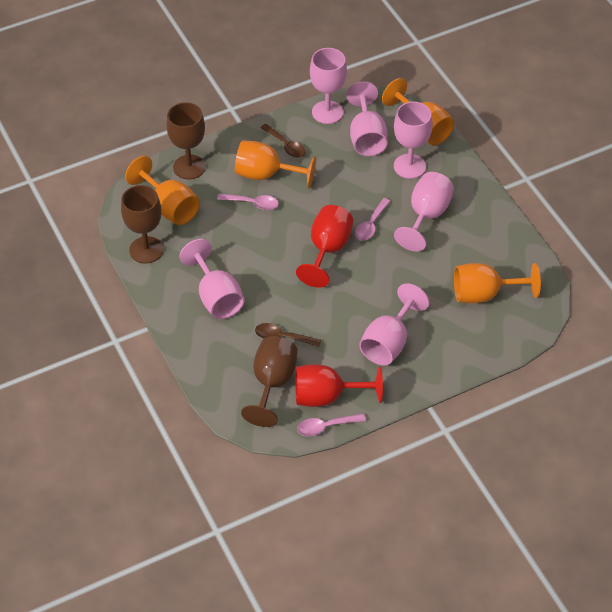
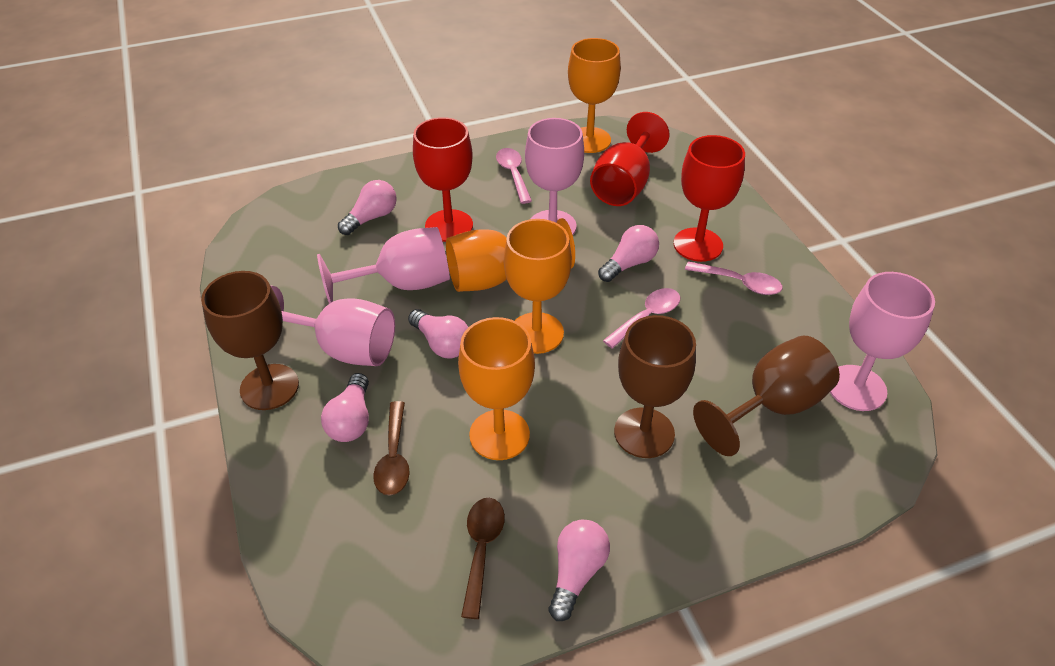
pink goblet: 6 -> 4
pink light bulb: 0 -> 5
red goblet: 2 -> 3

